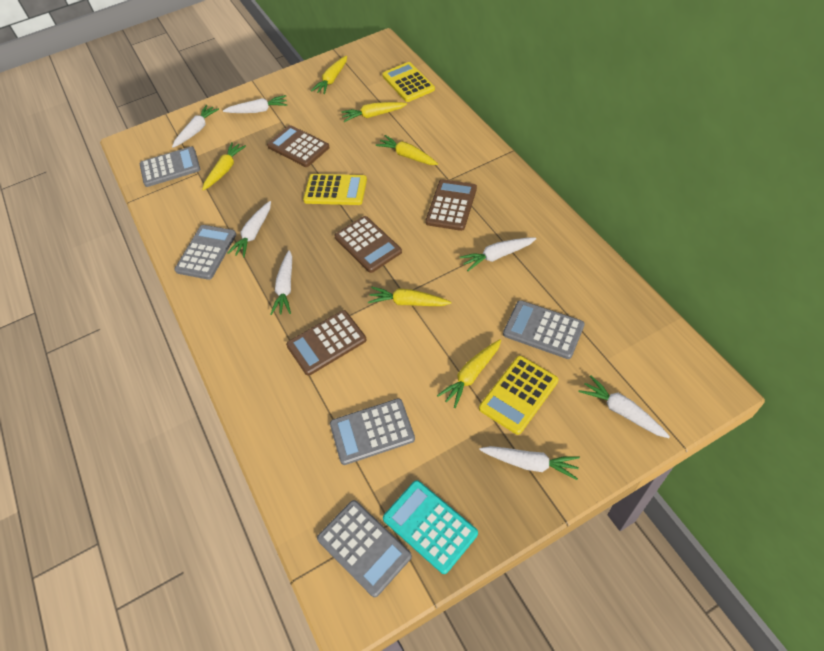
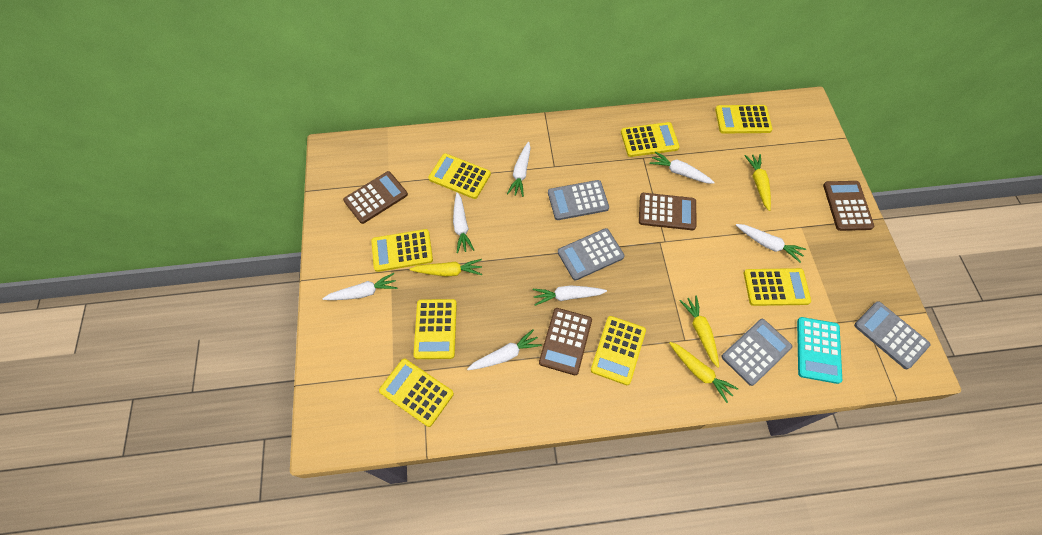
grey calculator: 5 -> 4
yellow calculator: 3 -> 8
yellow carrot: 6 -> 4

